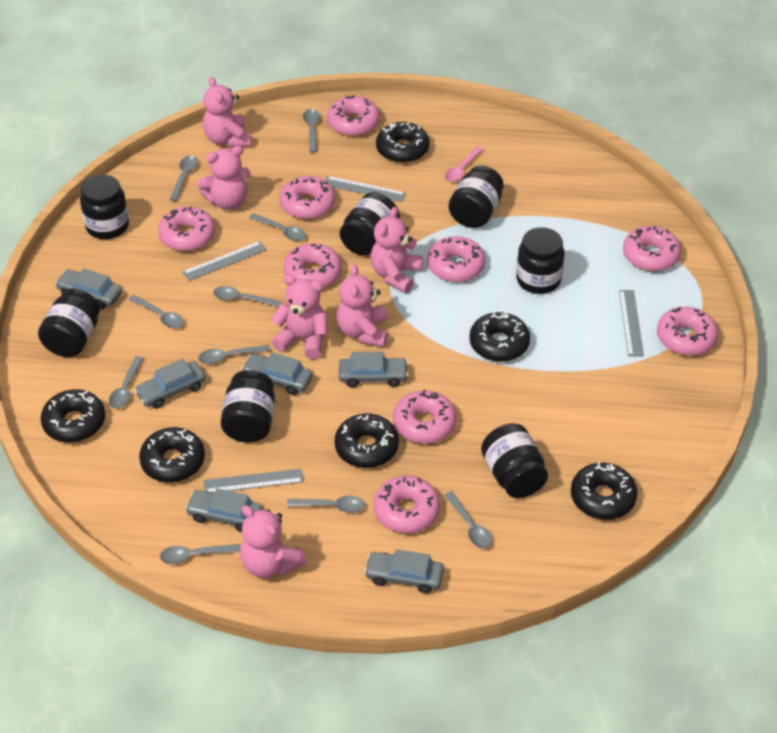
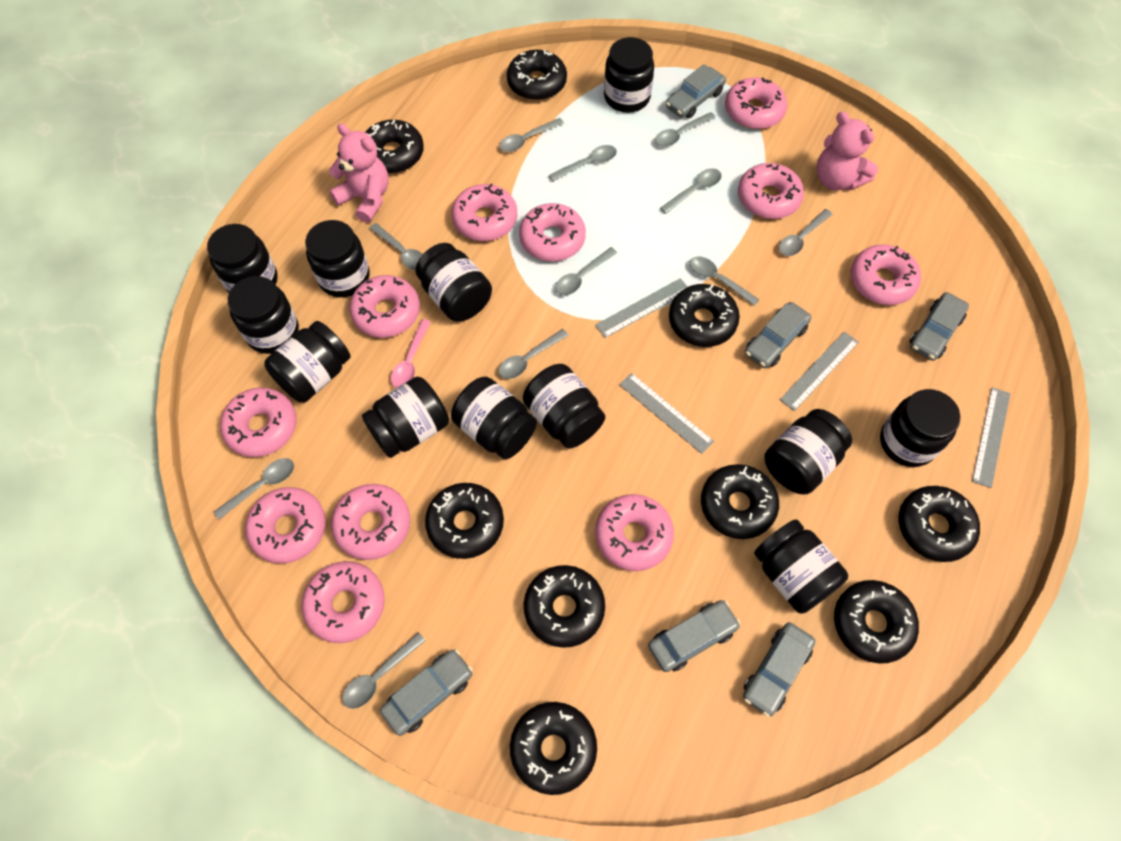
black donut: 6 -> 9
black jar: 7 -> 12
grey spoon: 10 -> 11
pink donut: 9 -> 11
pink teddy bear: 6 -> 2

